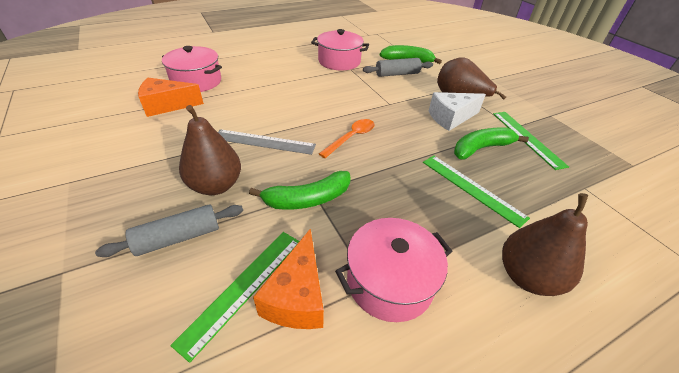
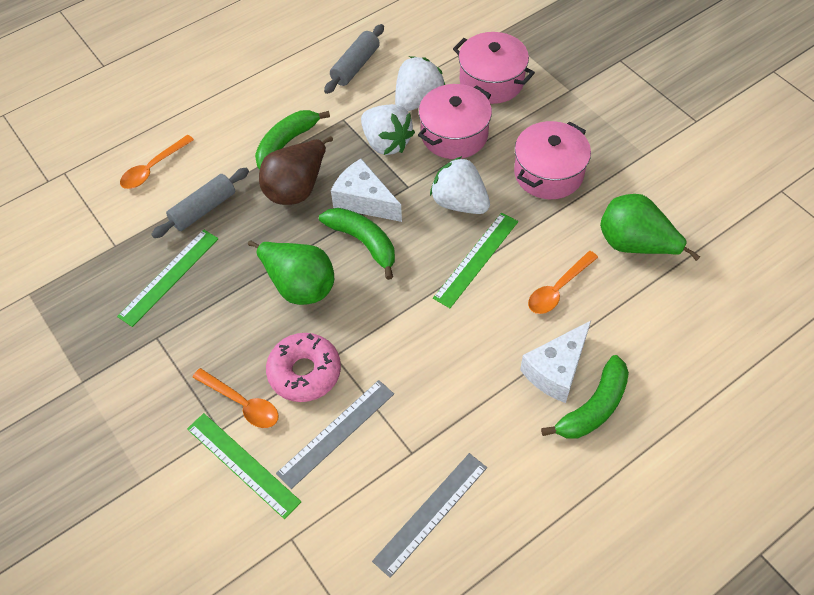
brown pear: 3 -> 1
green pear: 0 -> 2
grey ruler: 1 -> 2
orange cheese: 2 -> 0
orange spoon: 1 -> 3
pink donut: 0 -> 1
white cheese: 1 -> 2
white strawberry: 0 -> 3

